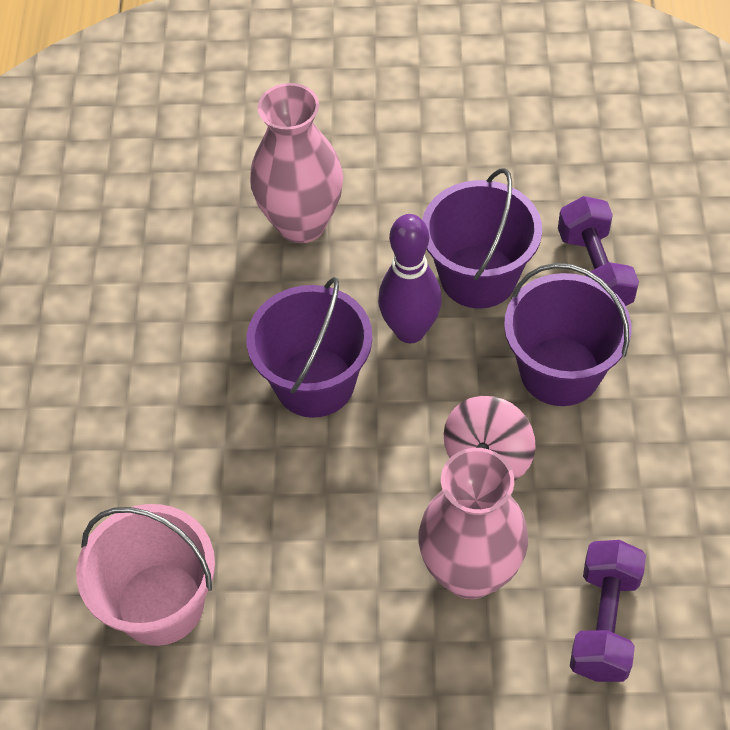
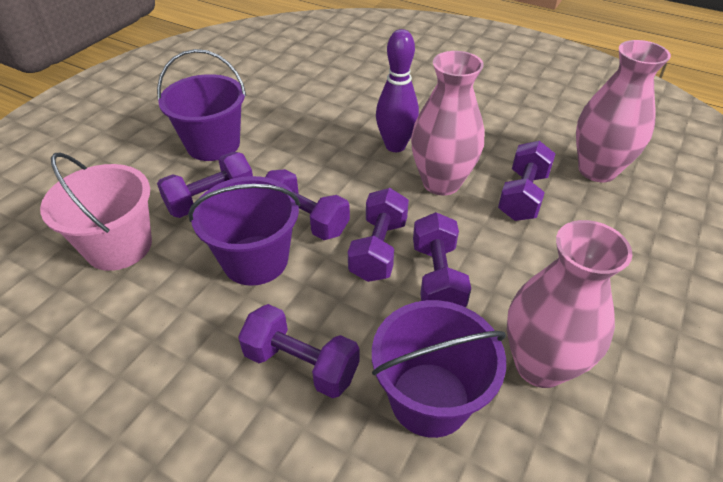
pink spinning top: 1 -> 0
pink vase: 2 -> 3
purple dumbbell: 2 -> 6

